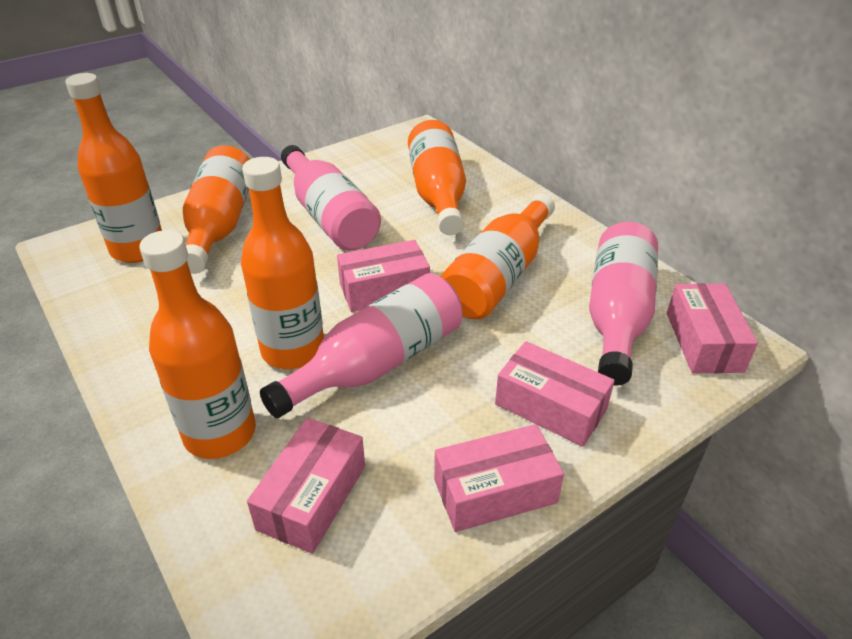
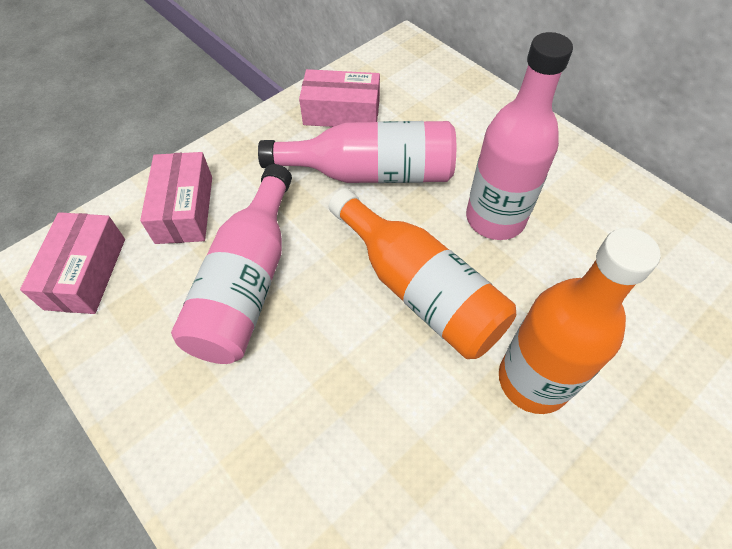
orange bottle: 6 -> 2
pink box: 5 -> 3

